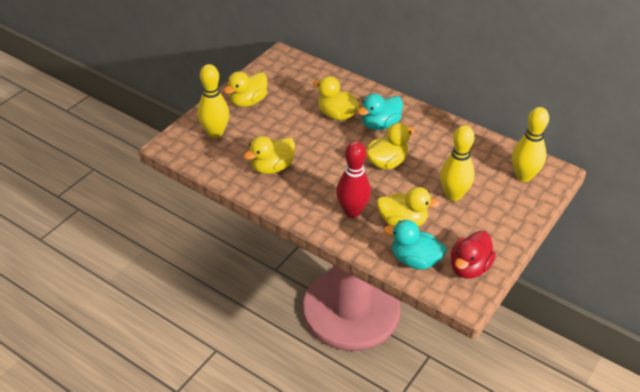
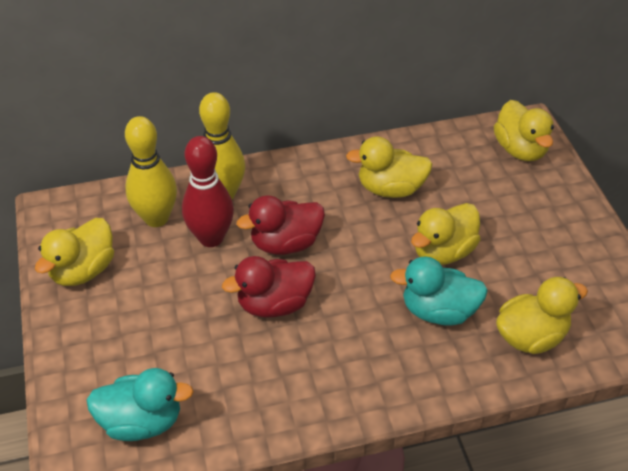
red duck: 1 -> 2
yellow bowling pin: 3 -> 2

